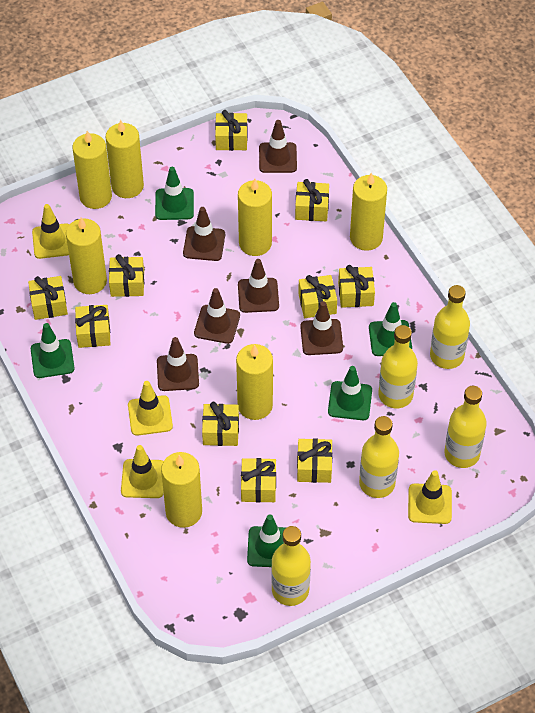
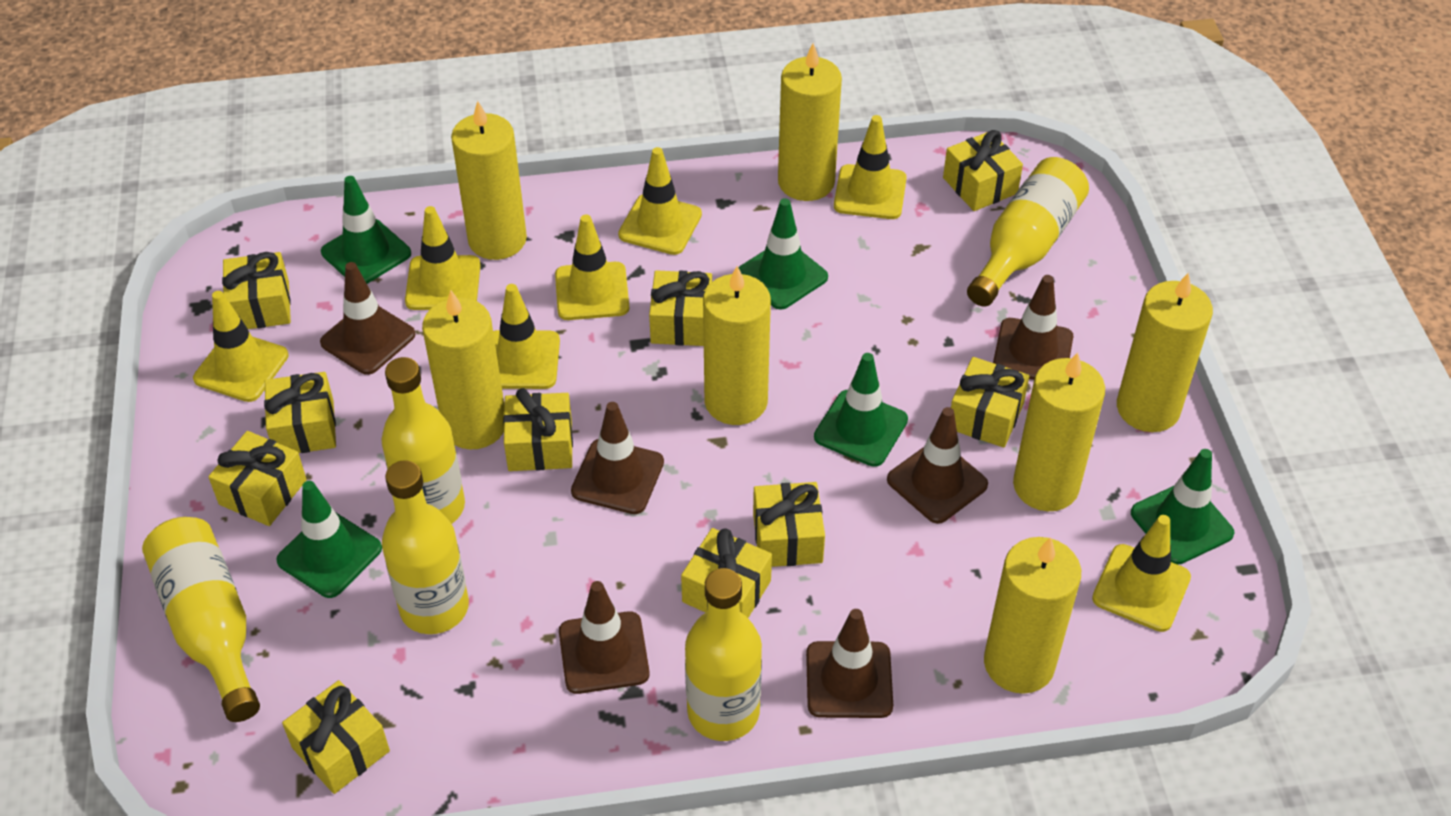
yellow traffic cone: 4 -> 7

